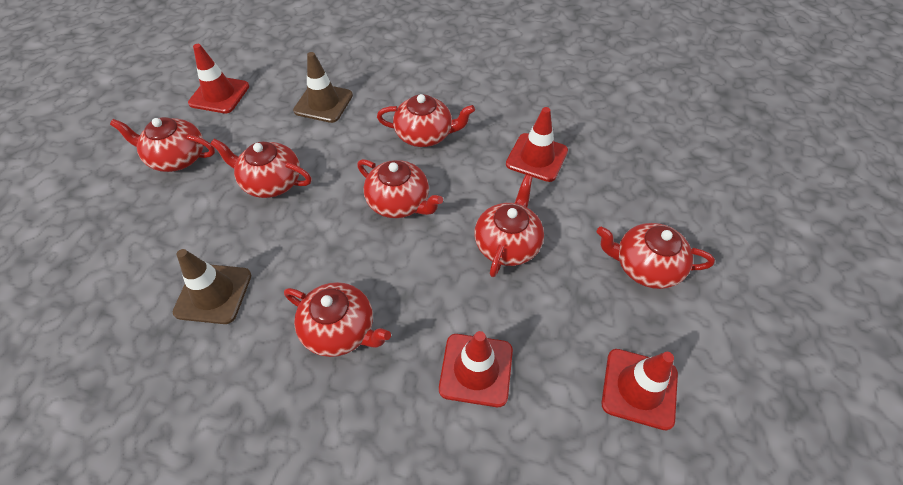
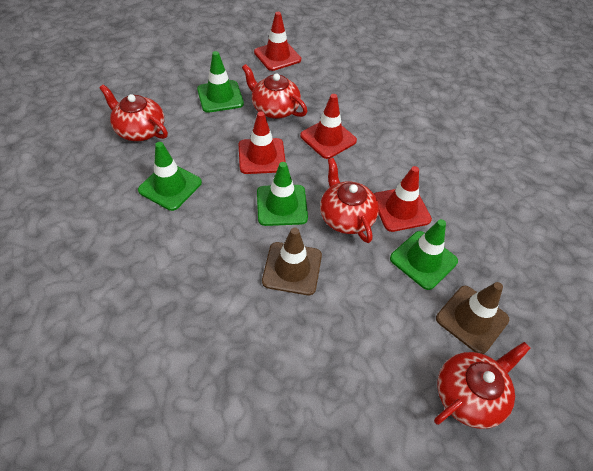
green traffic cone: 0 -> 4
red teapot: 7 -> 4

